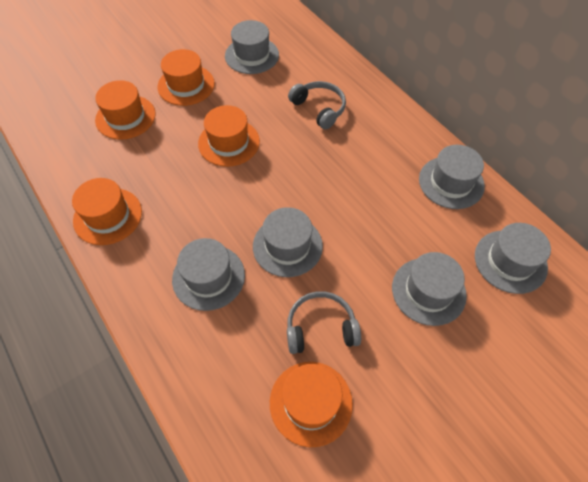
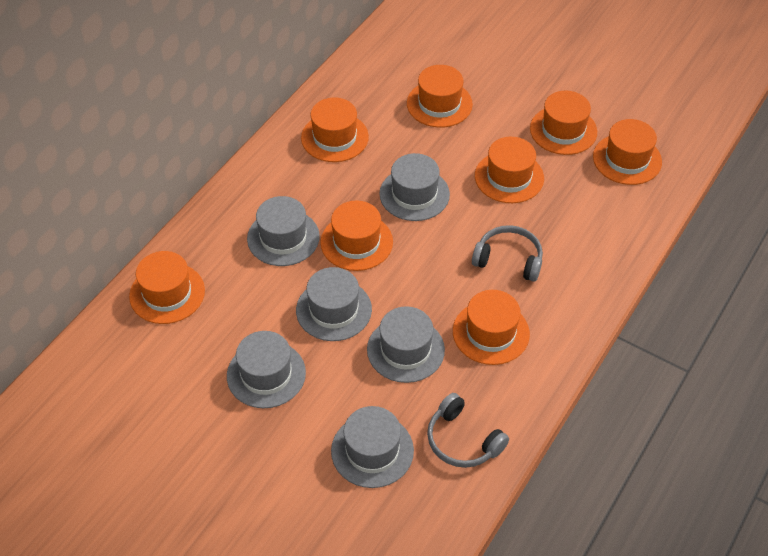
orange hat: 5 -> 8

